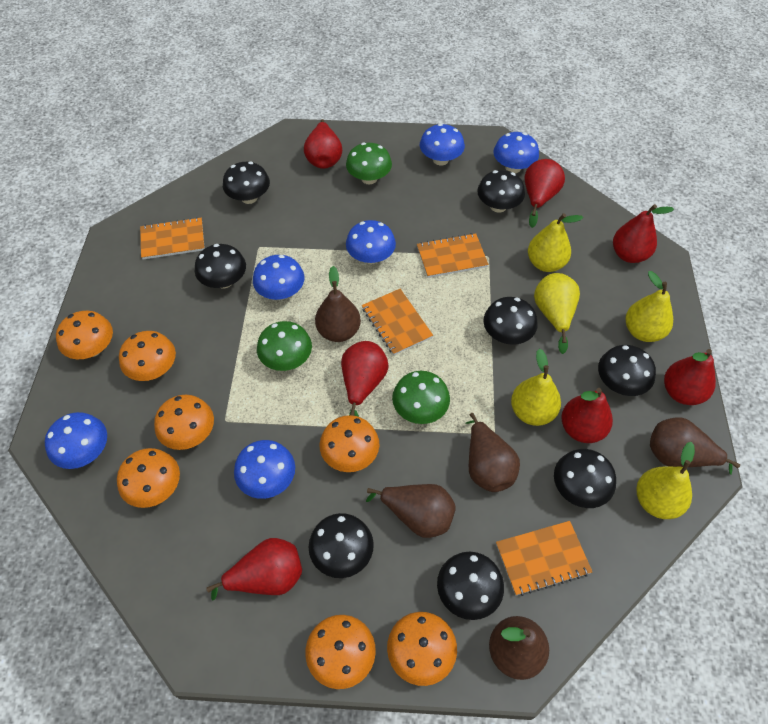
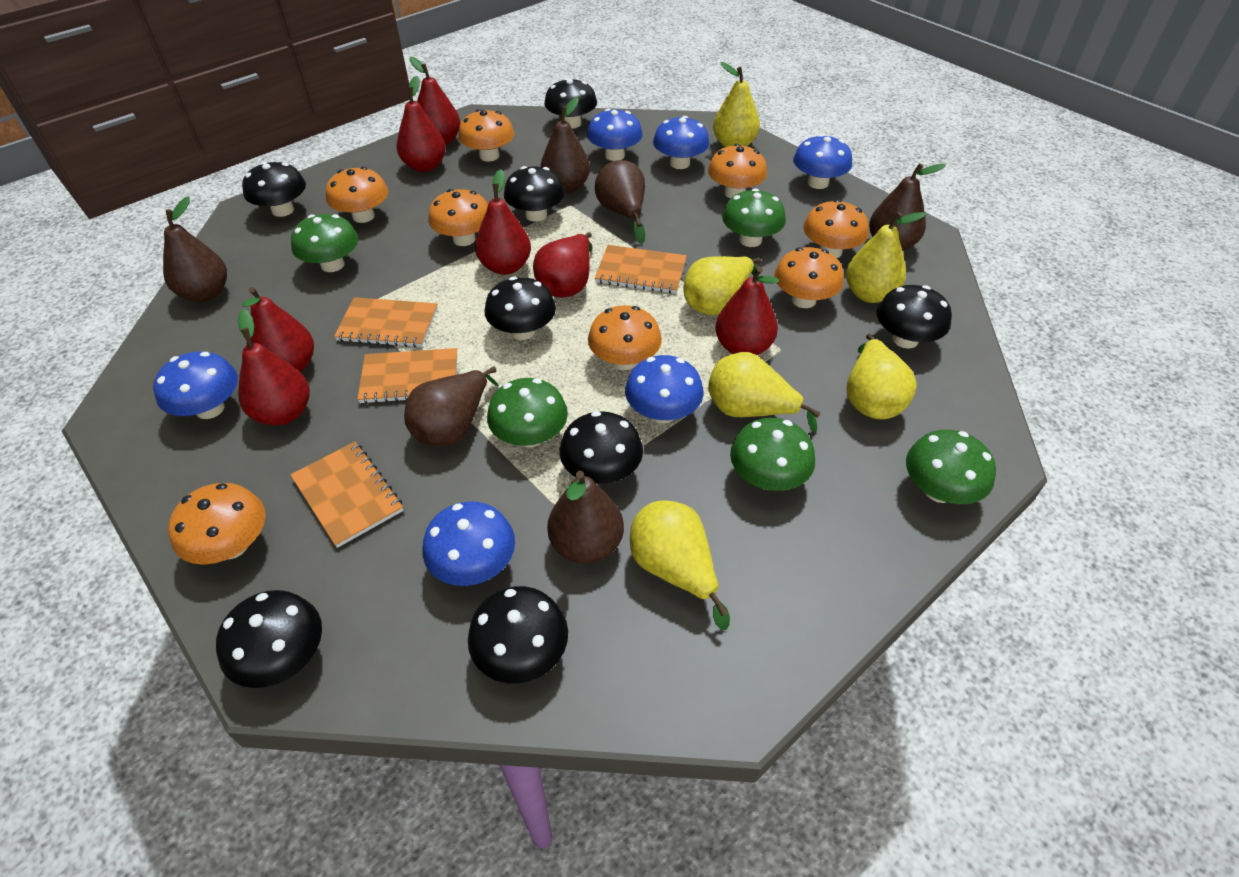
brown pear: 5 -> 6
green mushroom: 3 -> 5
orange mushroom: 7 -> 8
yellow pear: 5 -> 6

